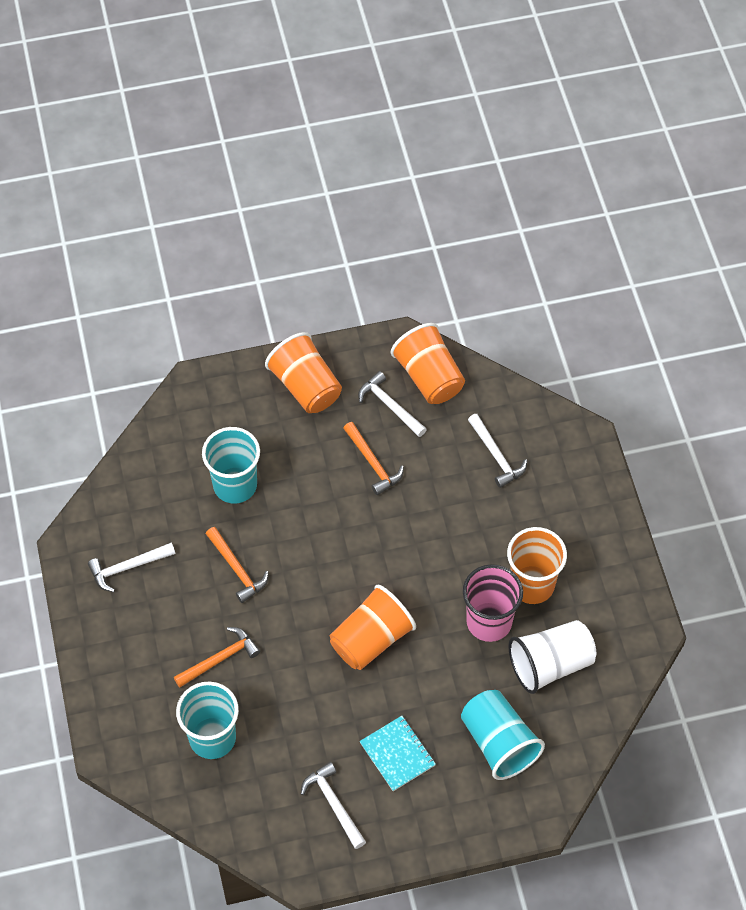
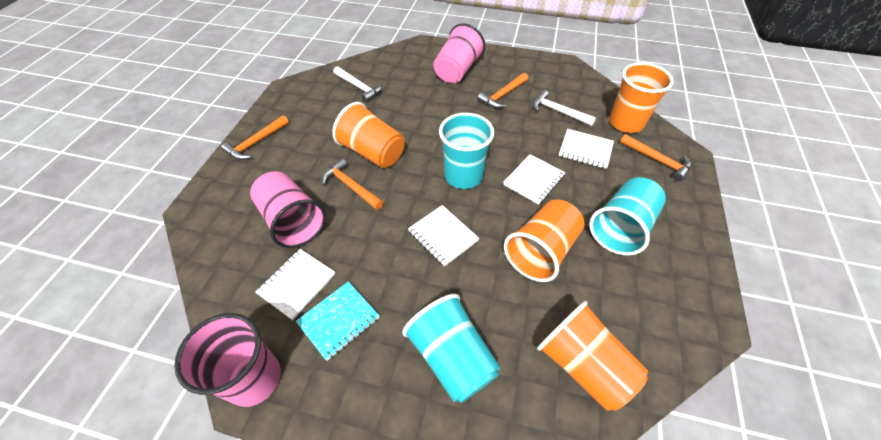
orange hammer: 3 -> 4
pink cup: 1 -> 3
white cup: 1 -> 0
white hammer: 4 -> 2
white notebook: 0 -> 4

